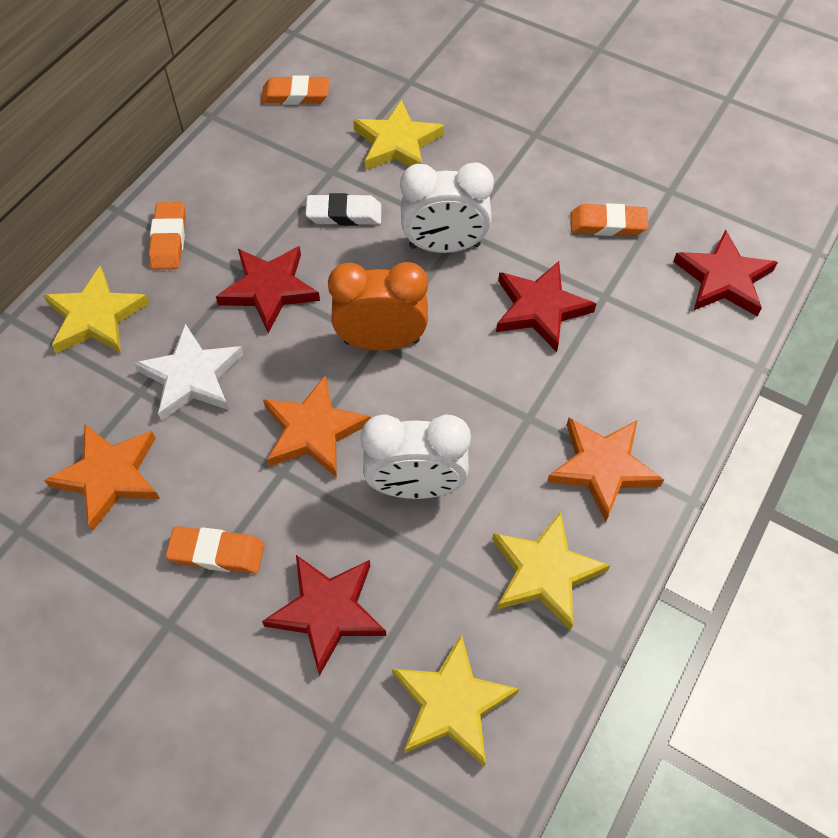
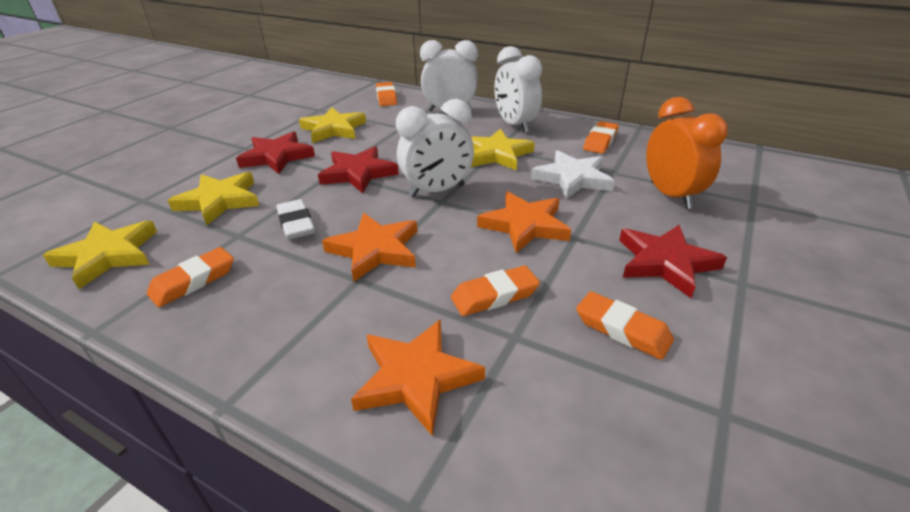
orange eraser: 4 -> 5
red star: 4 -> 3
white clock: 2 -> 3

